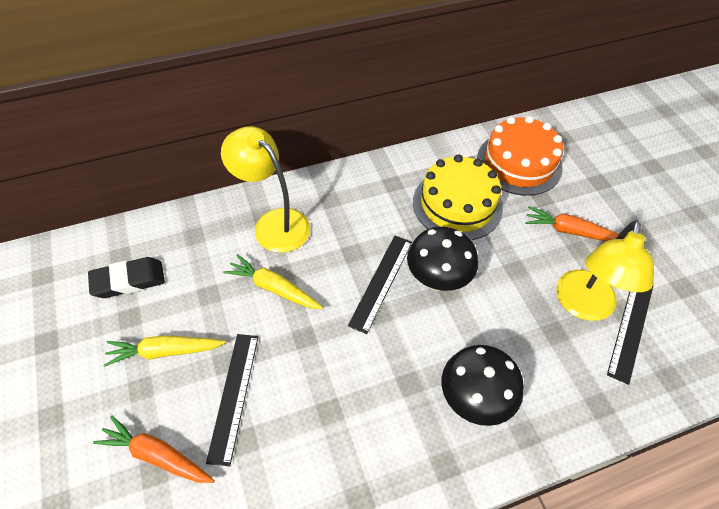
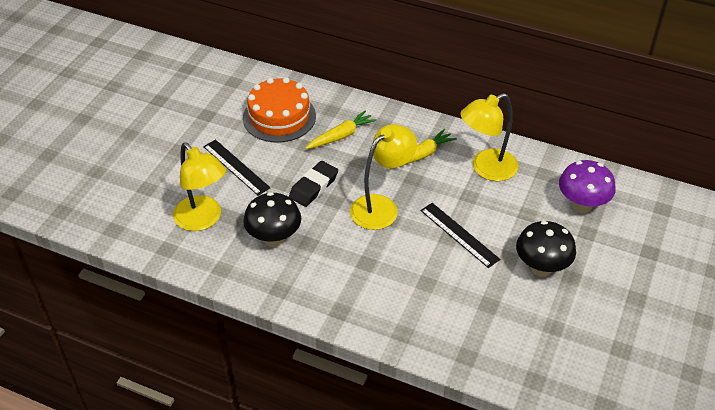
black ruler: 3 -> 2
orange carrot: 2 -> 0
purple mushroom: 0 -> 1
yellow cake: 1 -> 0
yellow lamp: 2 -> 3

